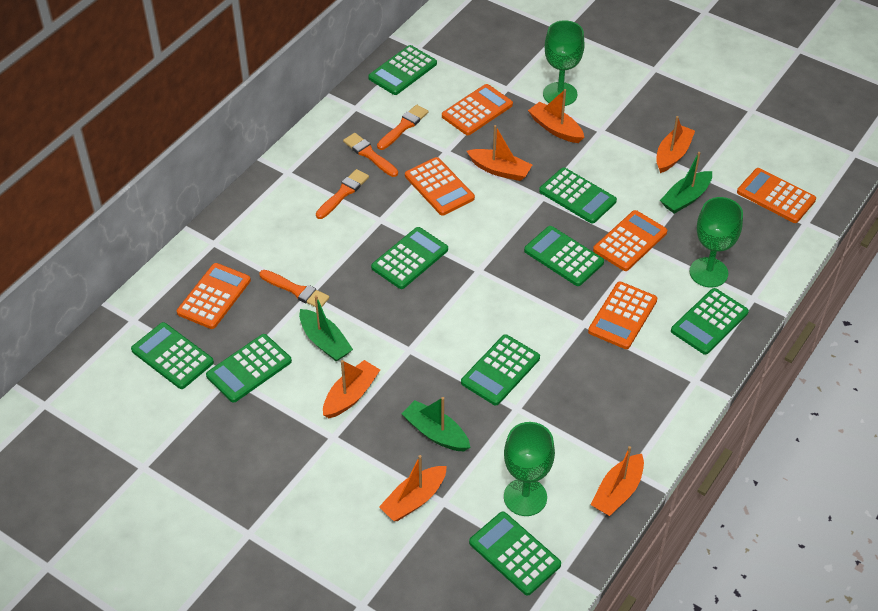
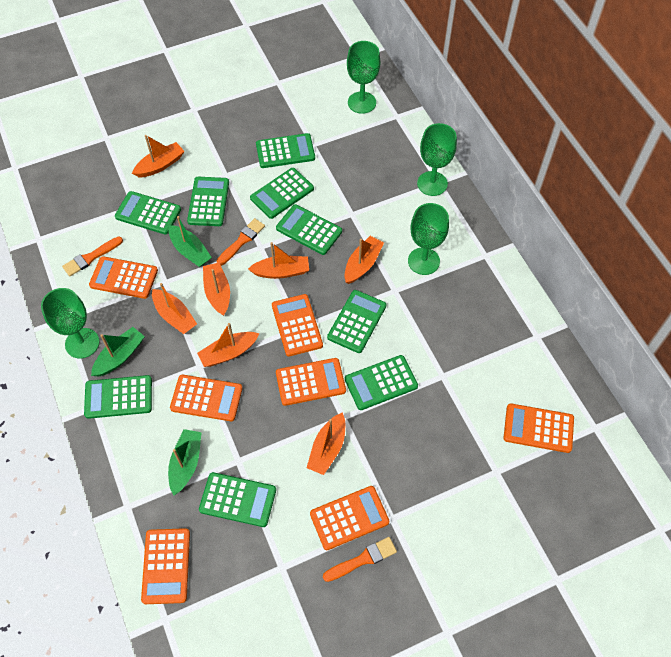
green goblet: 3 -> 4
orange boat: 6 -> 7
orange brush: 4 -> 3
orange calculator: 6 -> 7

